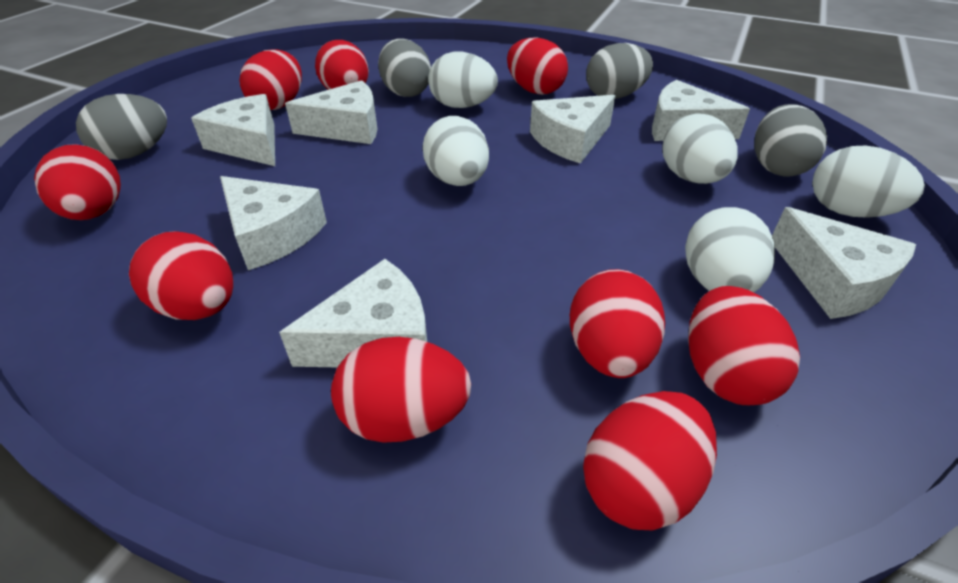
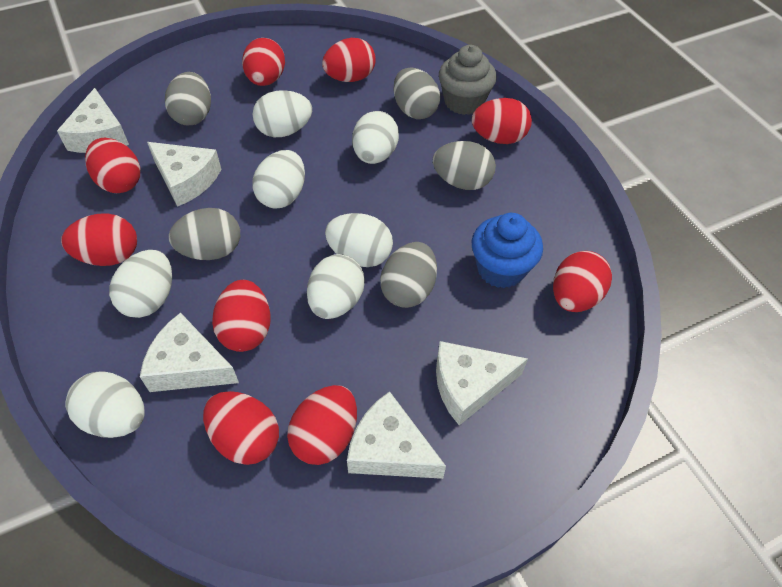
blue cupcake: 0 -> 1
grey cupcake: 0 -> 1
grey egg: 4 -> 5
white cheese: 7 -> 5
white egg: 5 -> 7

